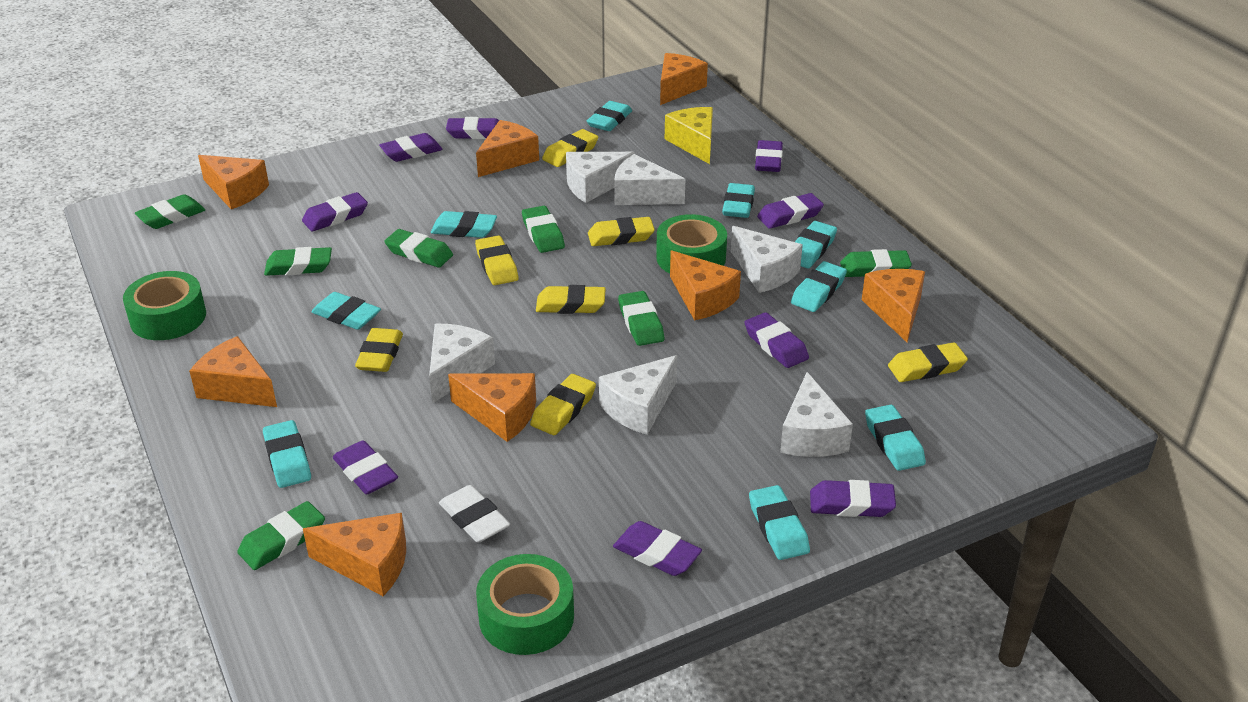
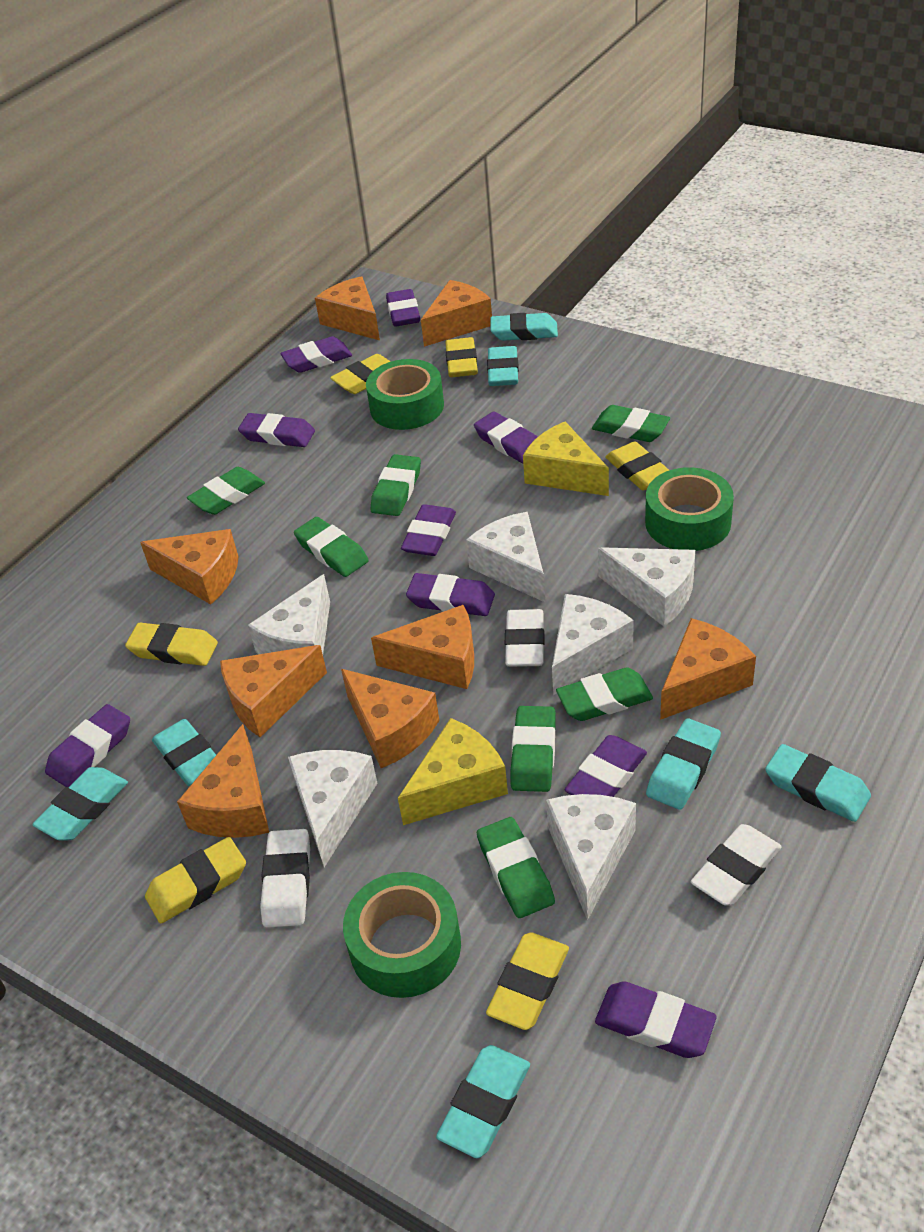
turquoise eraser: 9 -> 7
white eraser: 1 -> 3
yellow cheese: 1 -> 2
yellow eraser: 7 -> 6

